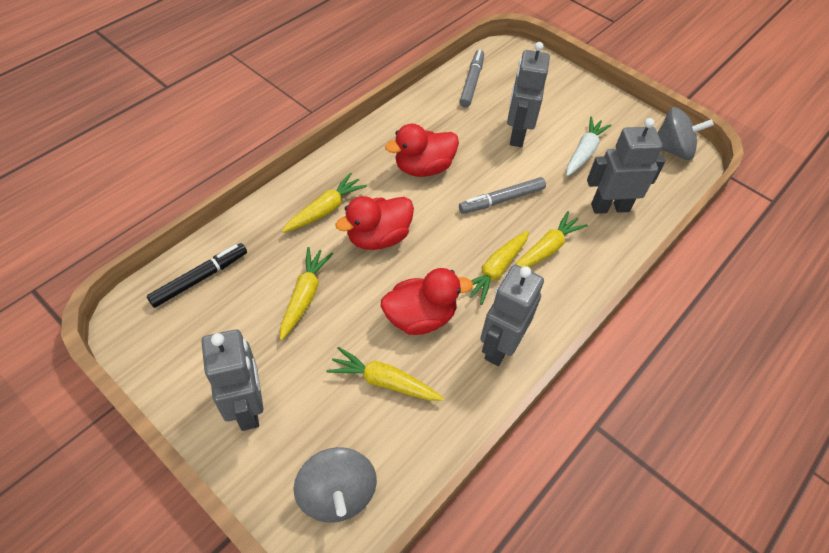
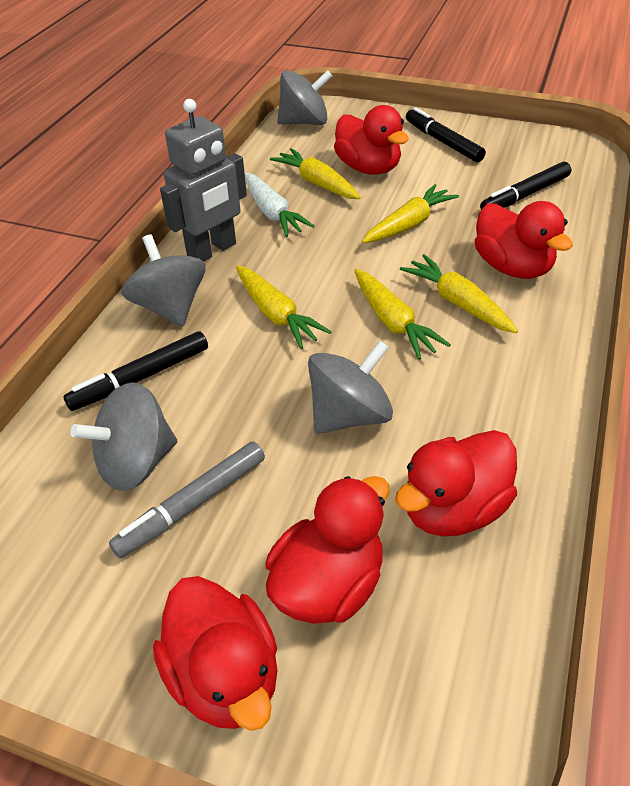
black marker: 1 -> 3
grey marker: 2 -> 1
grey robot: 4 -> 1
grey spinning top: 2 -> 4
red duck: 3 -> 5

